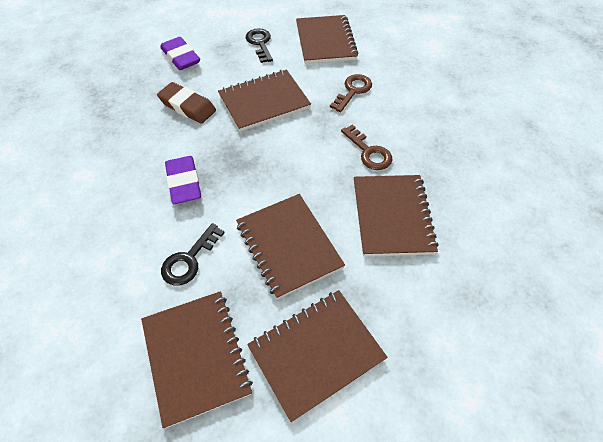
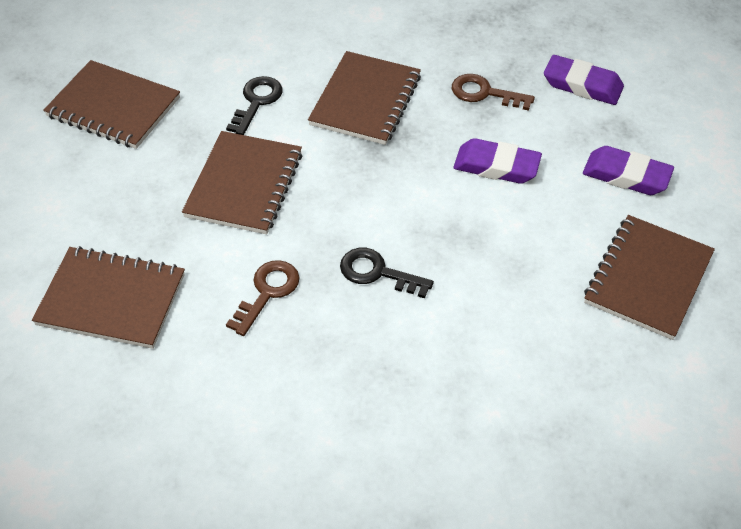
brown eraser: 1 -> 0
brown notebook: 6 -> 5
purple eraser: 2 -> 3

